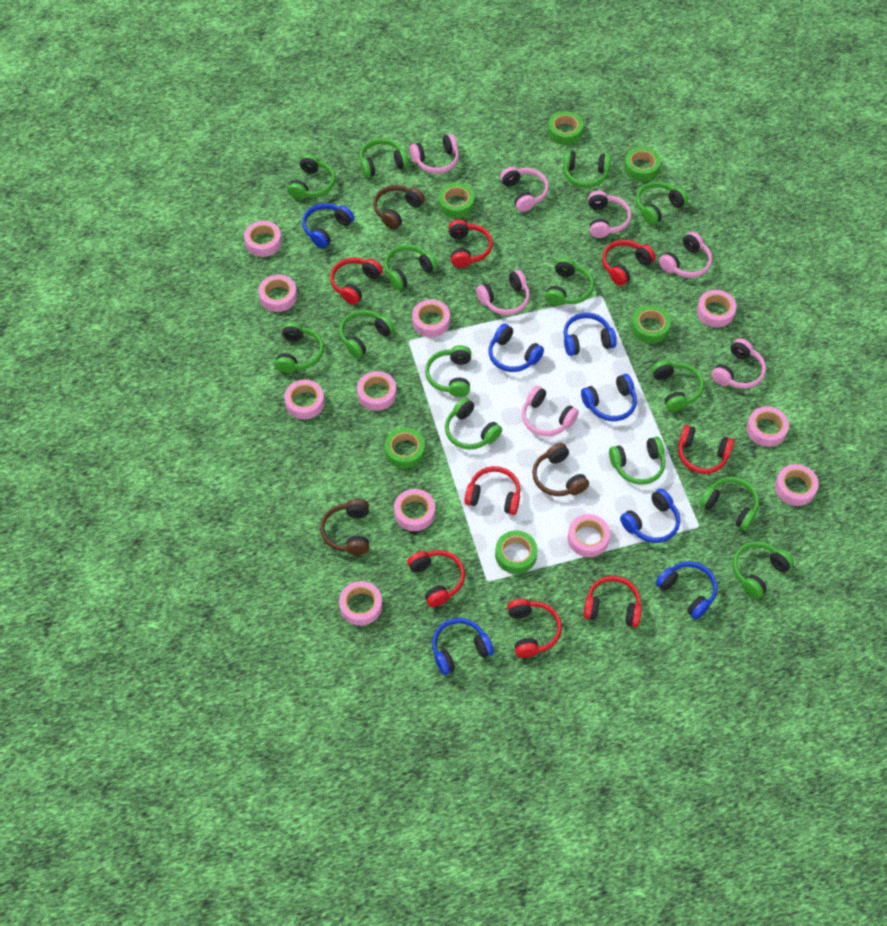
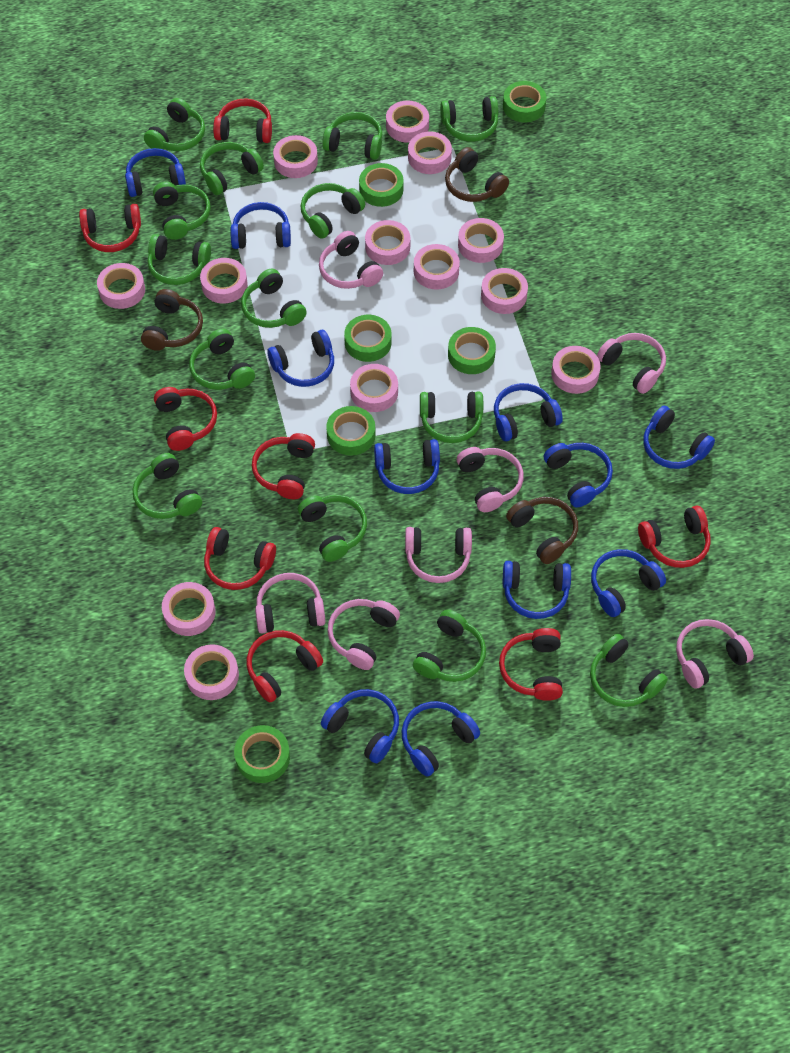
blue headphones: 7 -> 11
pink tape: 11 -> 13

